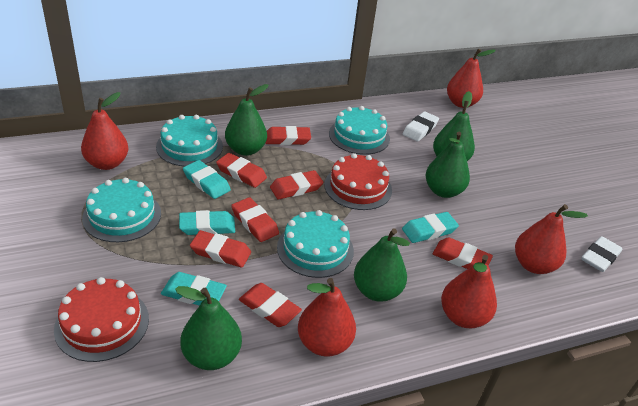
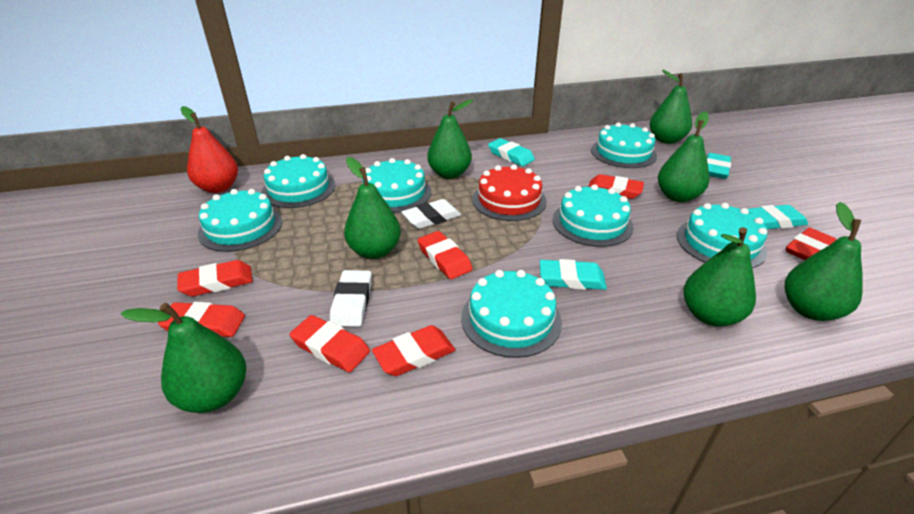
green pear: 5 -> 7
red cake: 2 -> 1
red pear: 5 -> 1
turquoise cake: 4 -> 7

